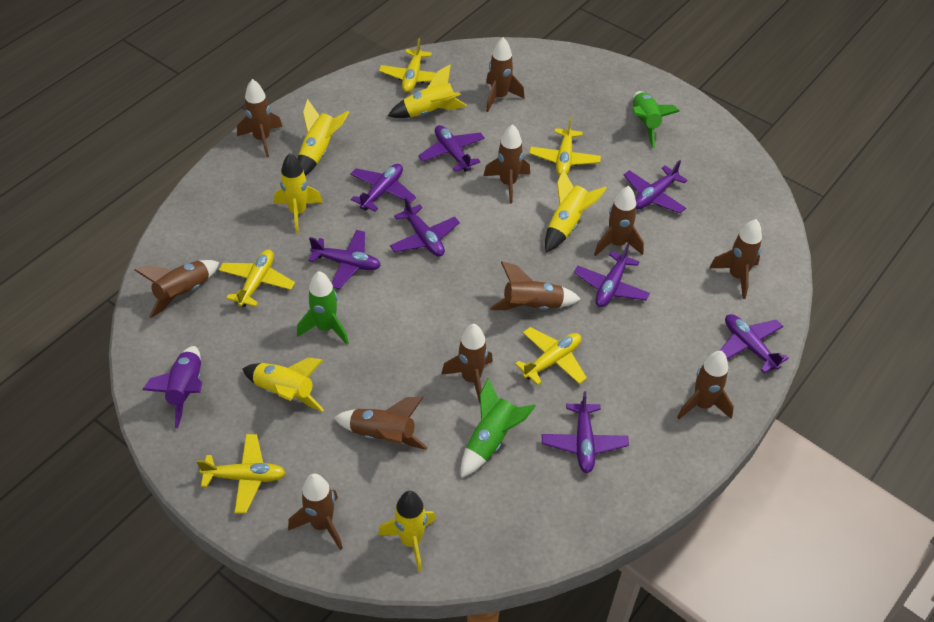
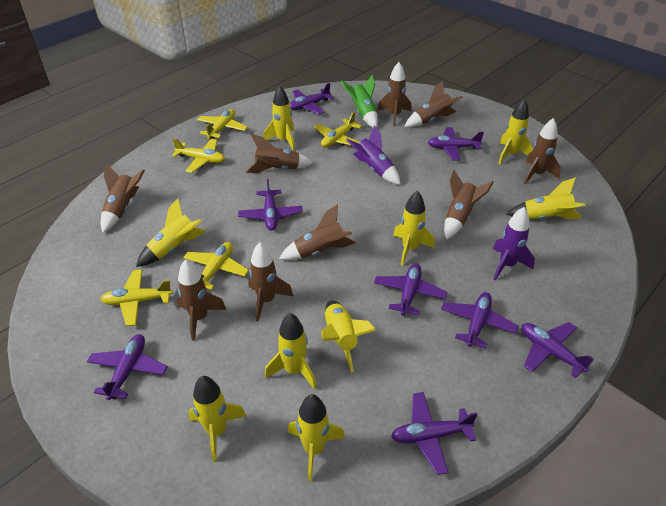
brown rocket: 11 -> 9
green rocket: 3 -> 1
purple rocket: 1 -> 2
yellow rocket: 6 -> 9

